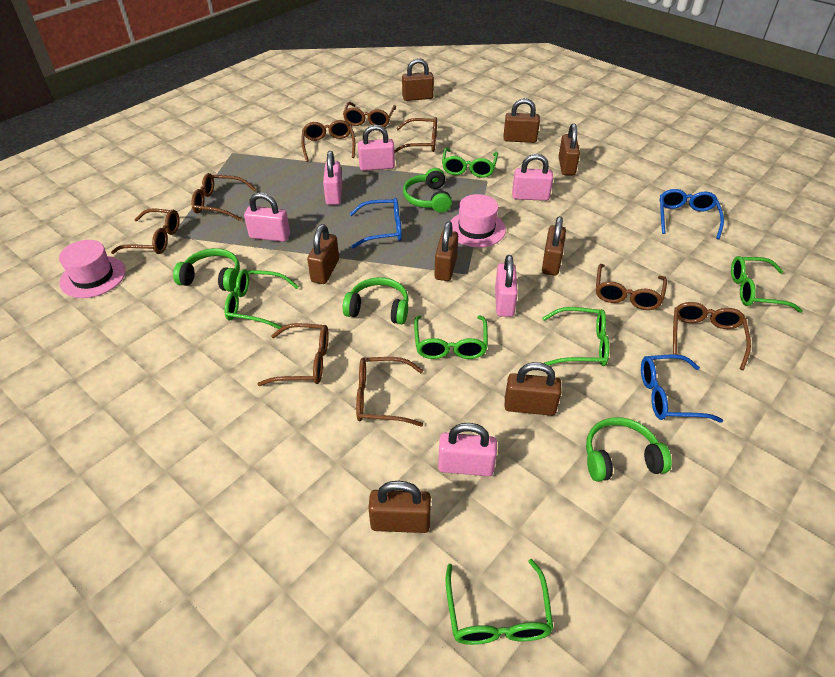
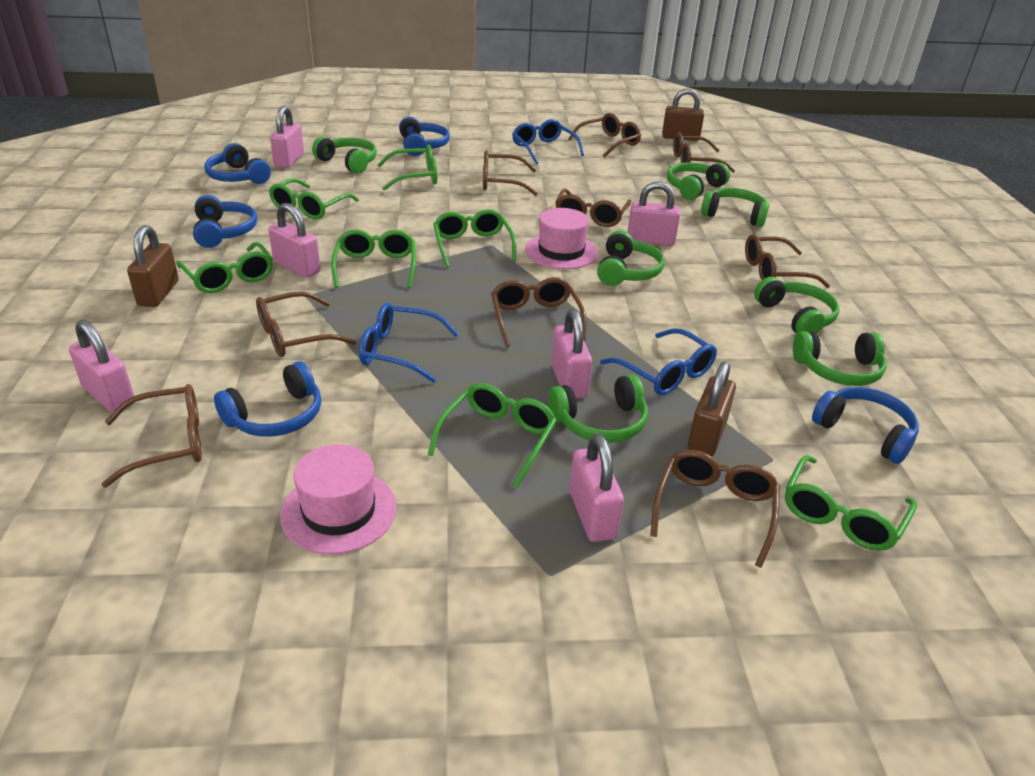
blue headphones: 0 -> 5
brown padlock: 8 -> 3
green glasses: 6 -> 7
green headphones: 4 -> 7

